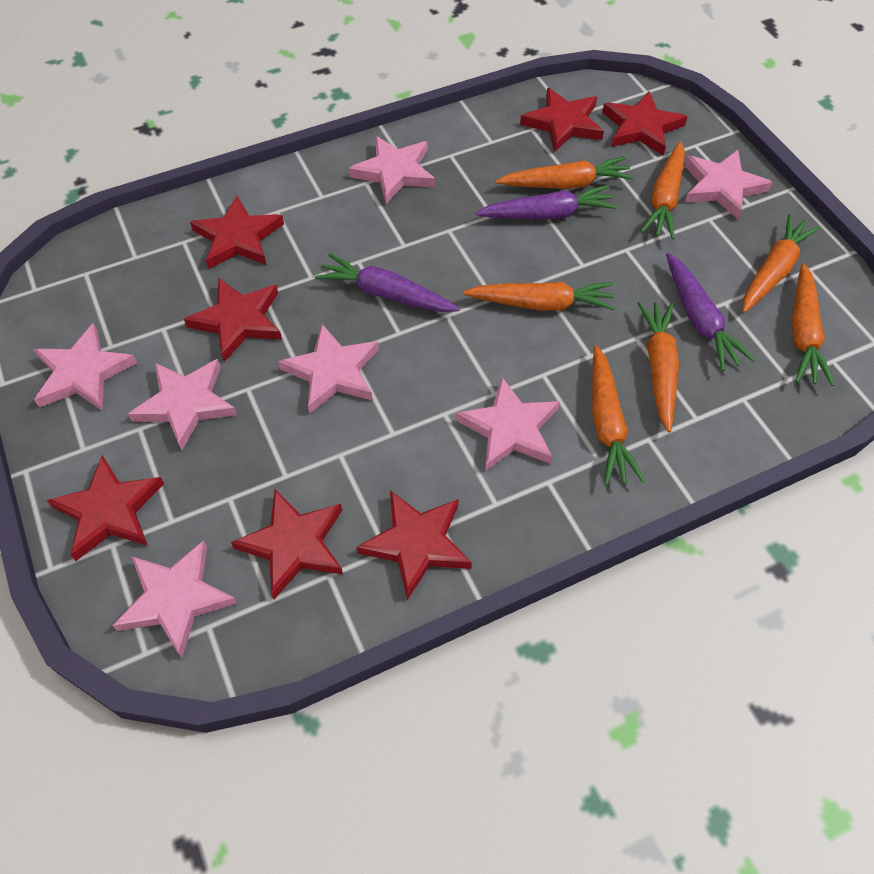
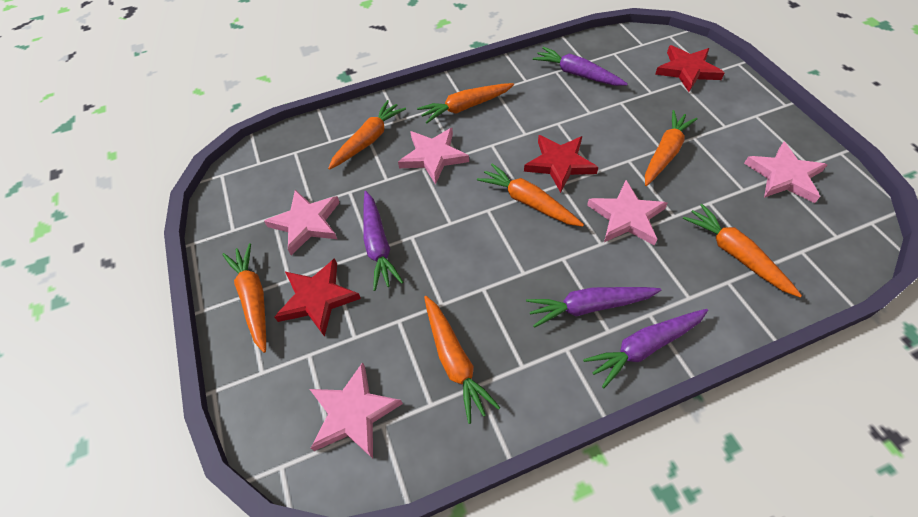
pink star: 7 -> 5
purple carrot: 3 -> 4
red star: 7 -> 3

